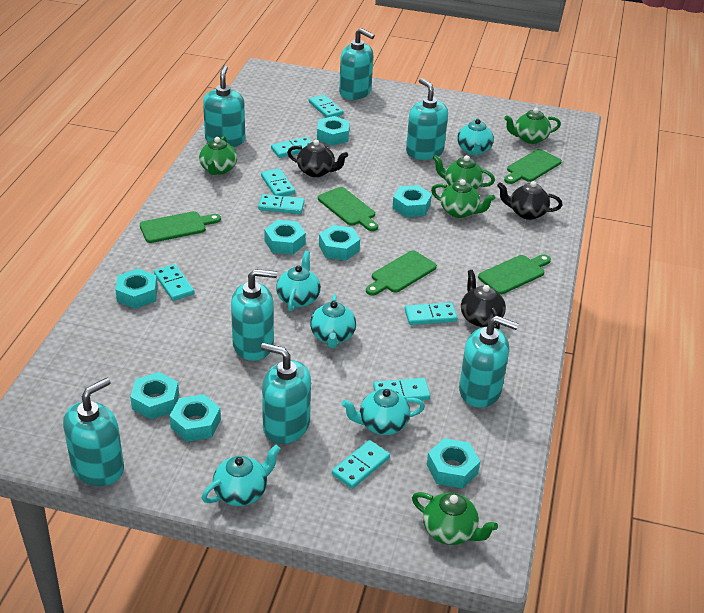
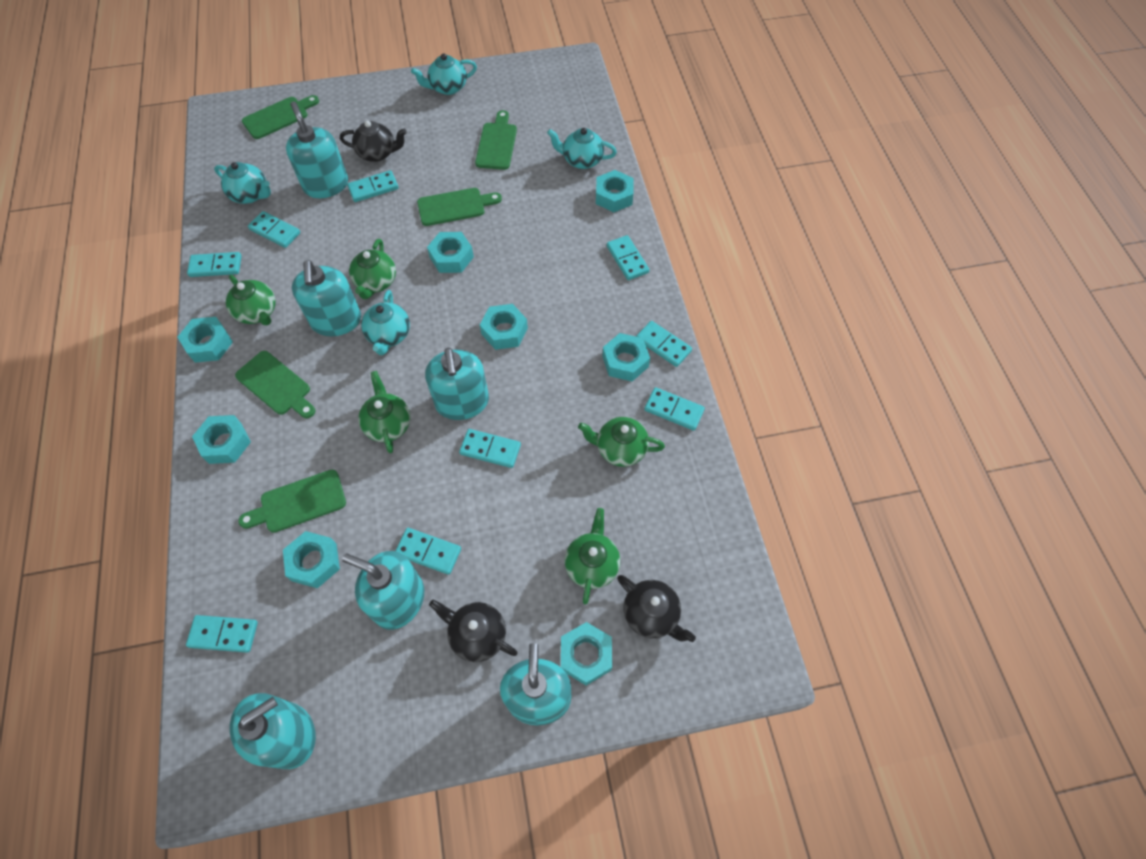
turquoise domino: 8 -> 9
turquoise soap dispenser: 7 -> 6
turquoise teapot: 5 -> 4

